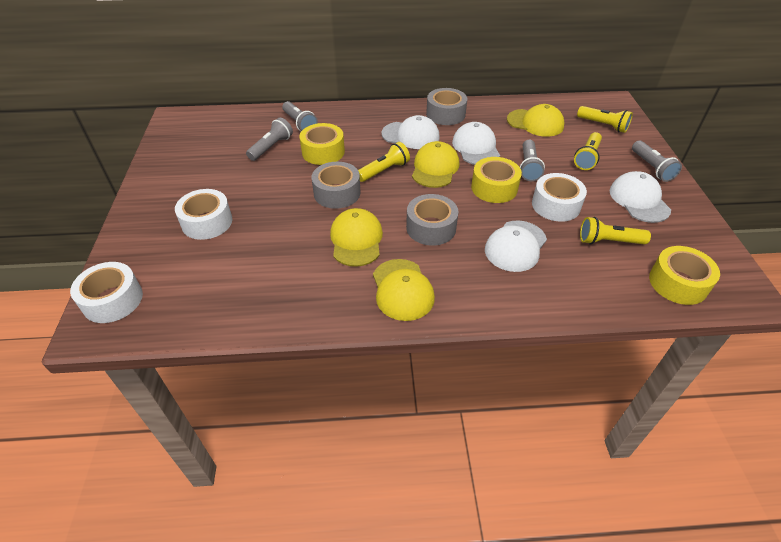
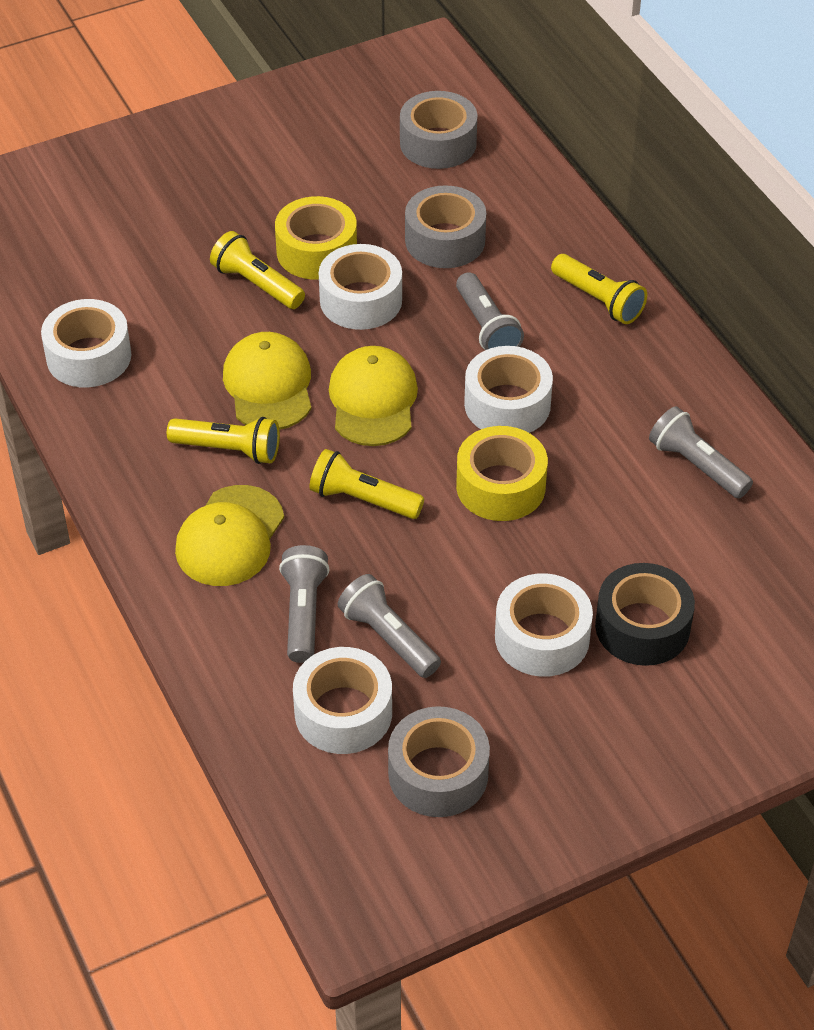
black tape: 0 -> 1
white cap: 4 -> 0
white tape: 3 -> 5
yellow cap: 4 -> 3
yellow tape: 3 -> 2

